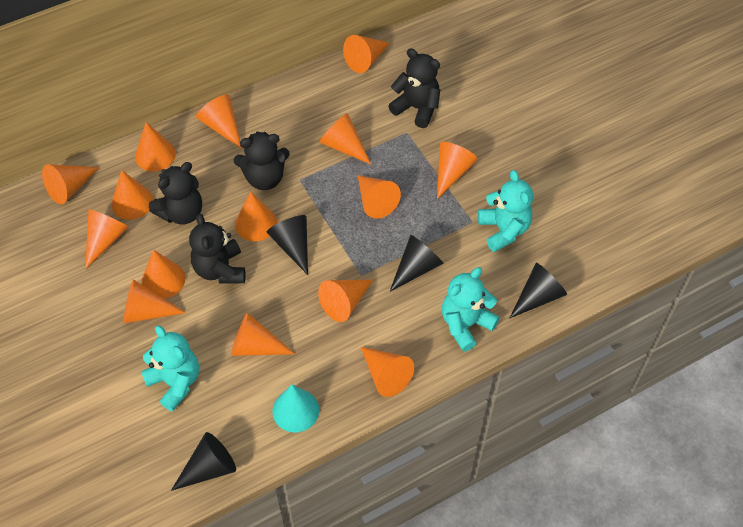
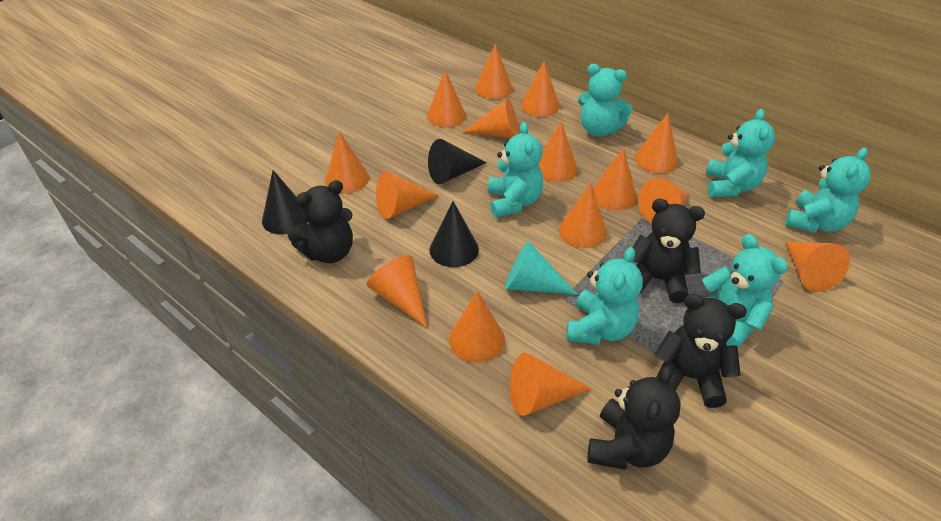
black cone: 4 -> 3
turquoise teddy bear: 3 -> 6

